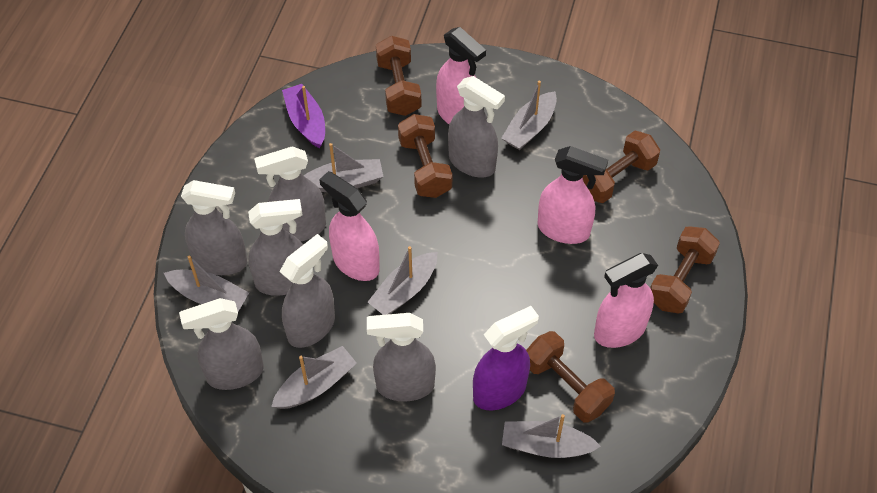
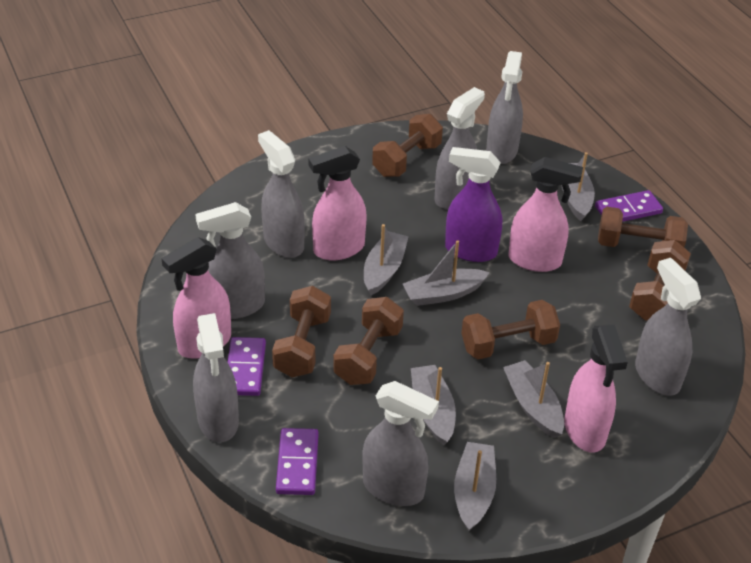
brown dumbbell: 5 -> 6
purple boat: 1 -> 0
purple domino: 0 -> 3

